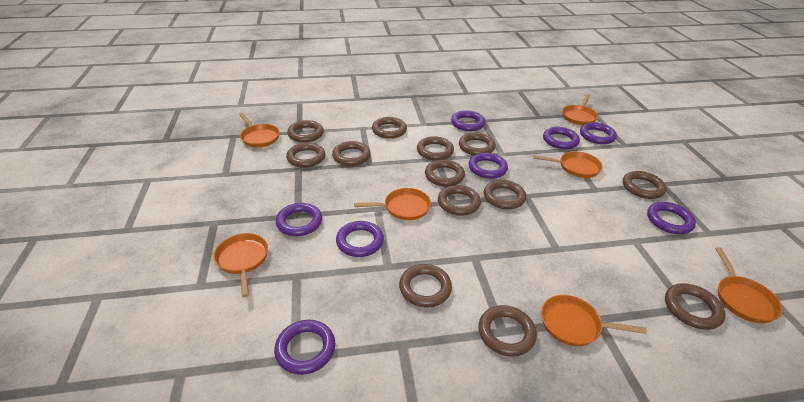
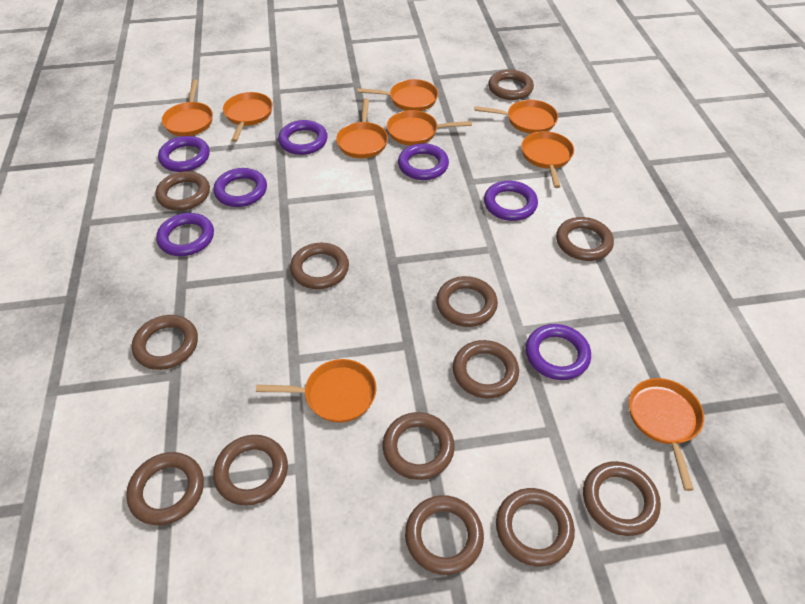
orange pan: 7 -> 9
purple ring: 8 -> 7

